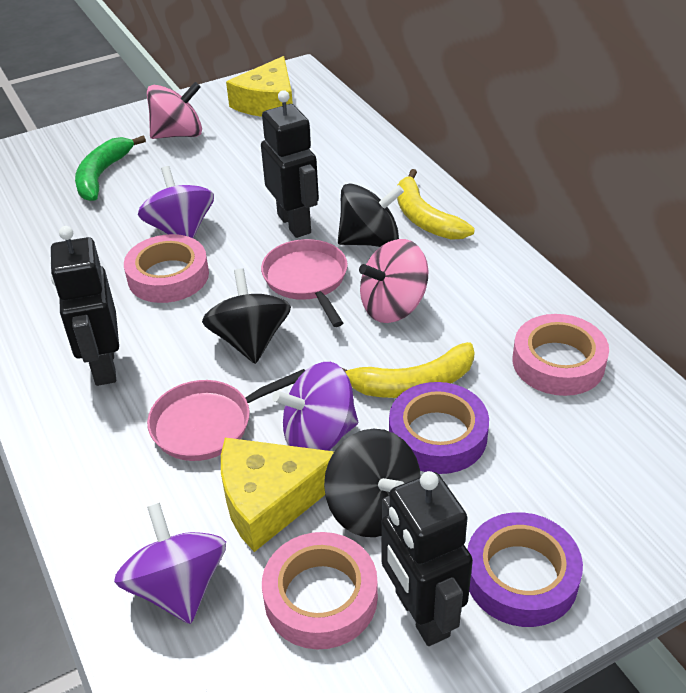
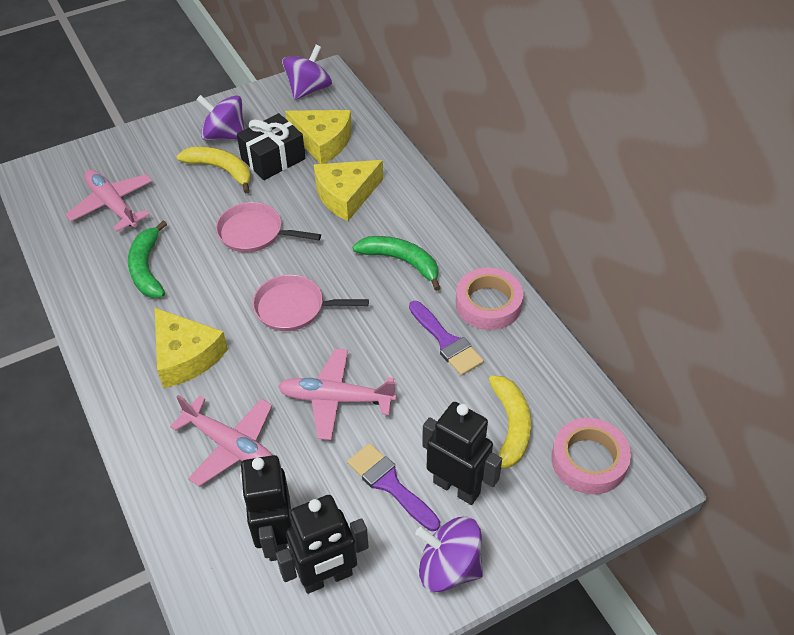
black gift: 0 -> 1
black spinning top: 3 -> 0
green banana: 1 -> 2
pink plane: 0 -> 3
pink spinning top: 2 -> 0
pink tape: 3 -> 2
purple brush: 0 -> 2
purple tape: 2 -> 0
yellow cheese: 2 -> 3

